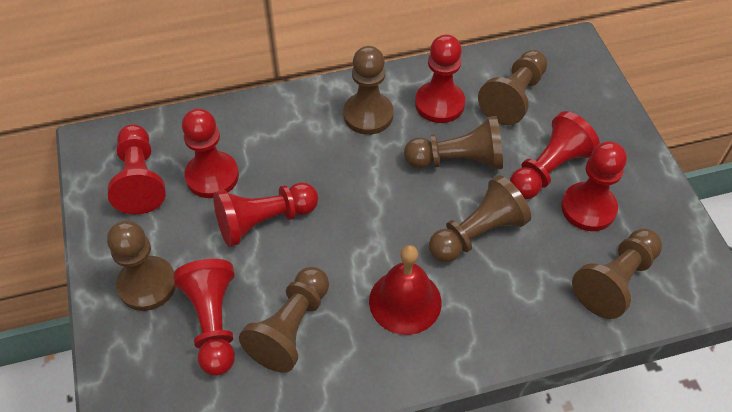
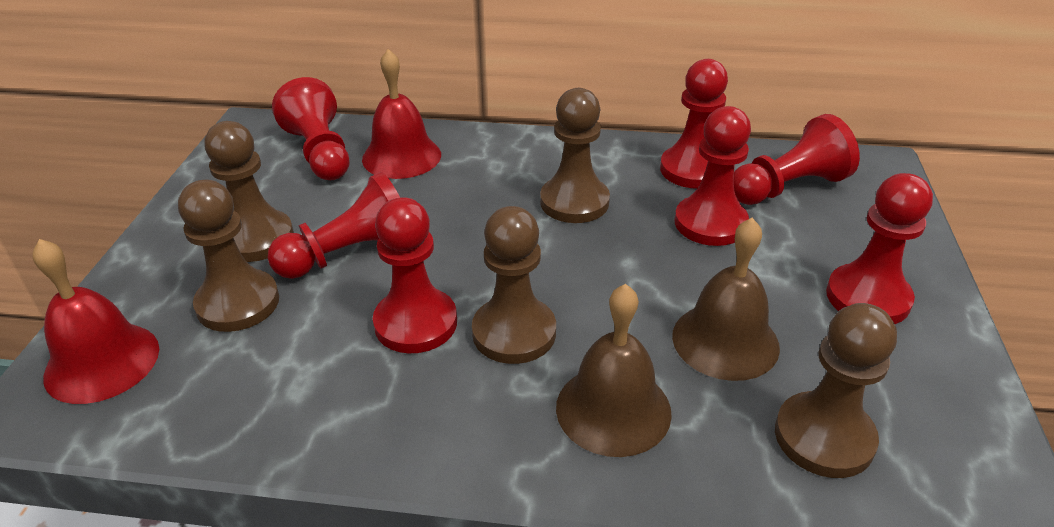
brown bell: 0 -> 2
brown pawn: 7 -> 5
red bell: 1 -> 2

